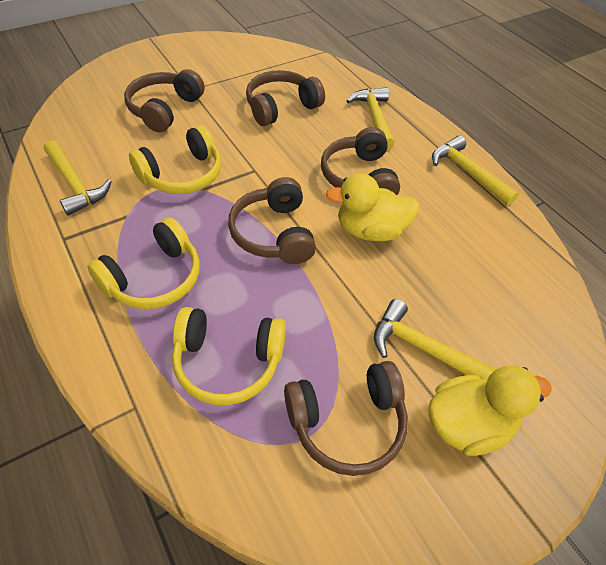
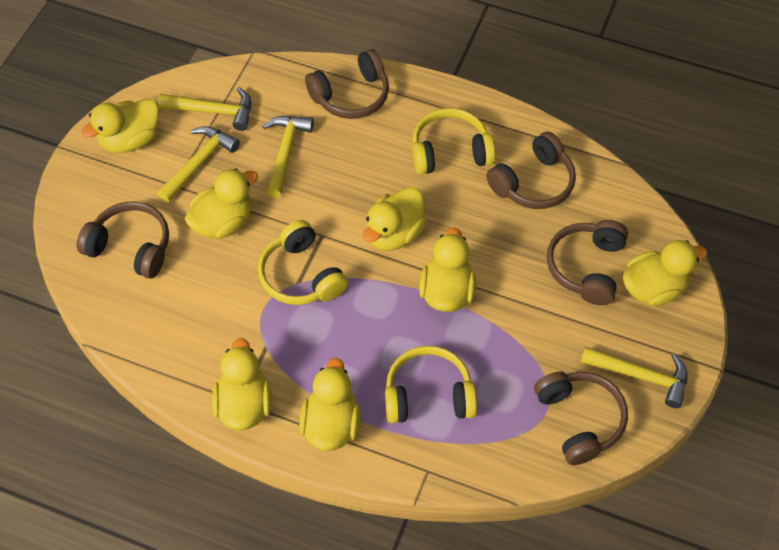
yellow duck: 2 -> 7

